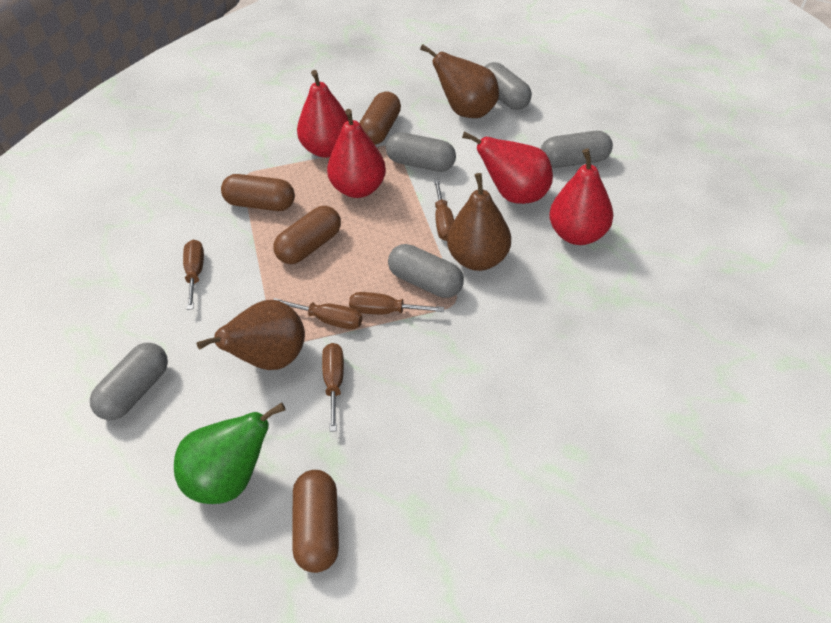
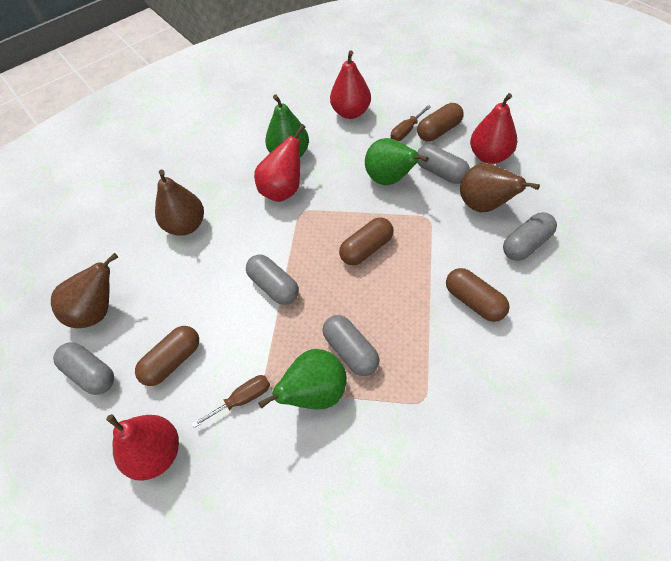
brown screwdriver: 5 -> 2
green pear: 1 -> 3

